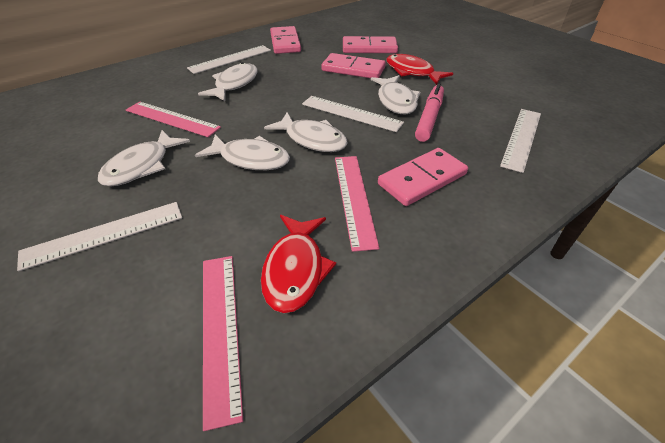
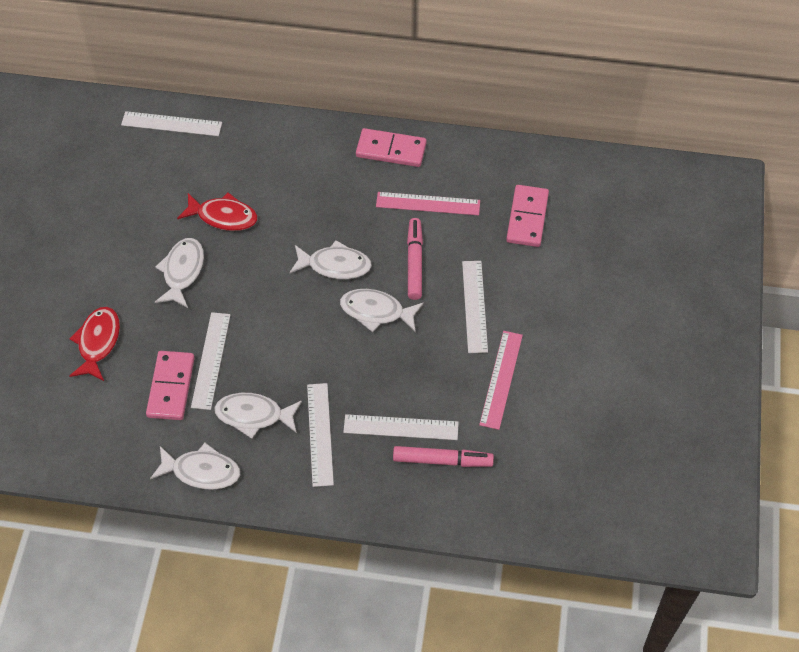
pink domino: 4 -> 3
pink marker: 1 -> 2
pink ruler: 3 -> 2
white ruler: 4 -> 5

